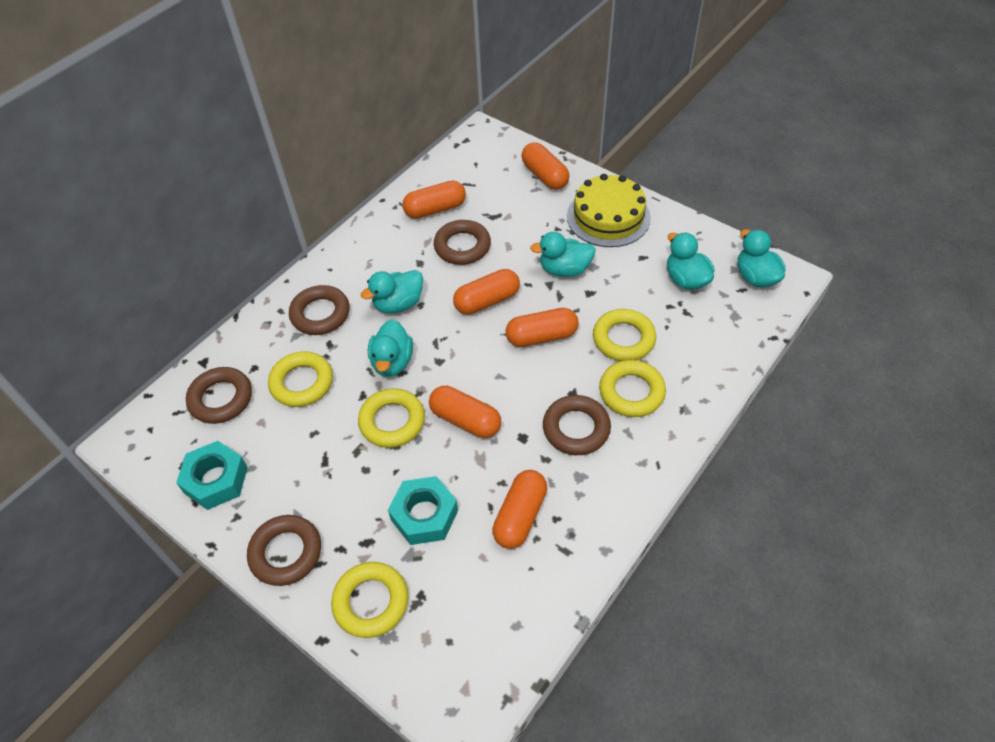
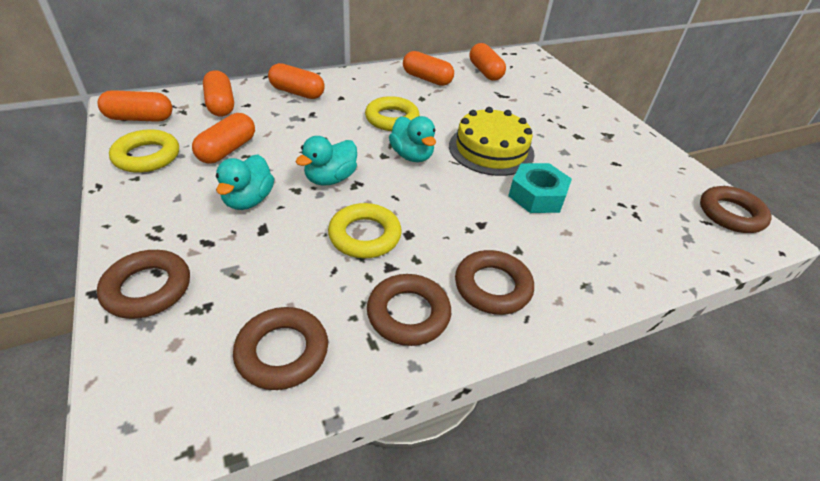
turquoise duck: 5 -> 3
turquoise nut: 2 -> 1
yellow ring: 5 -> 3

